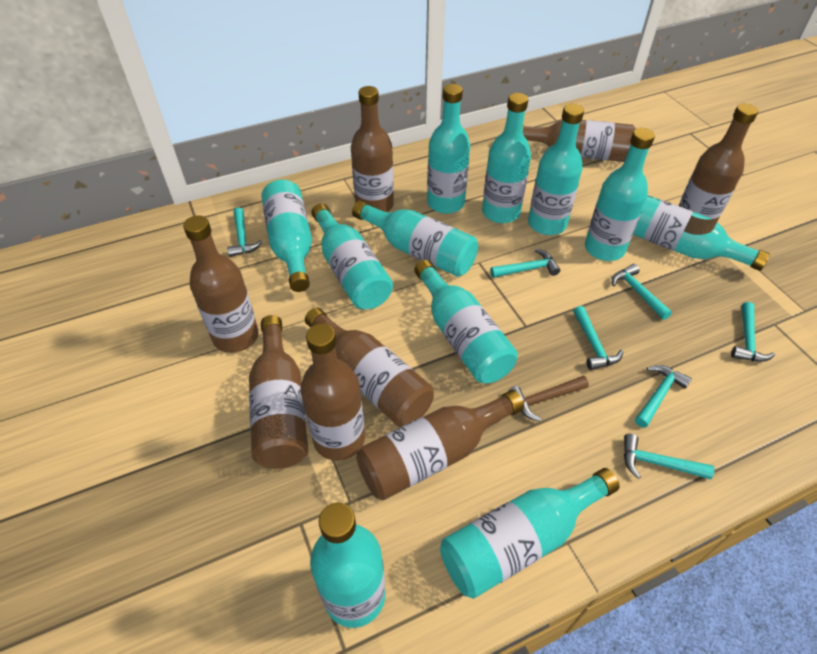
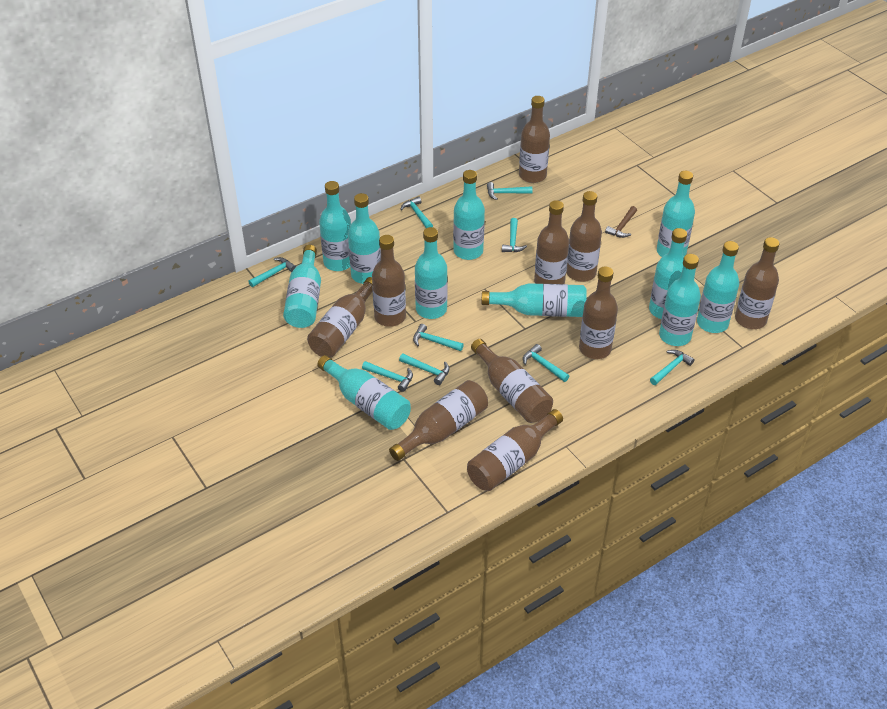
brown bottle: 8 -> 10
turquoise hammer: 7 -> 9

